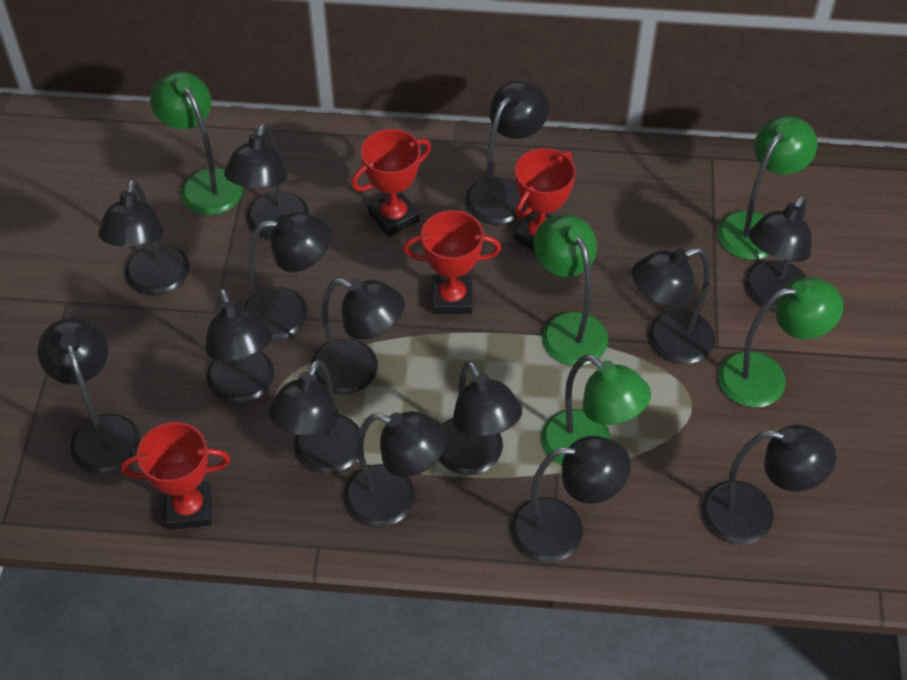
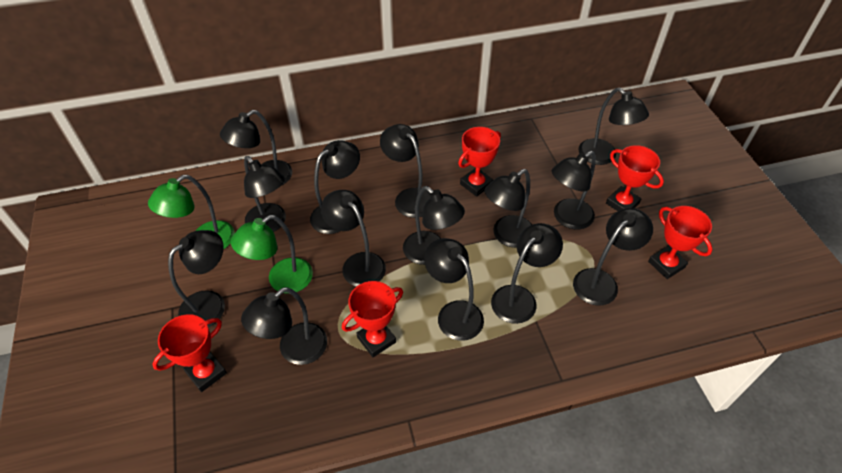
green lamp: 5 -> 2
red trophy: 4 -> 5

